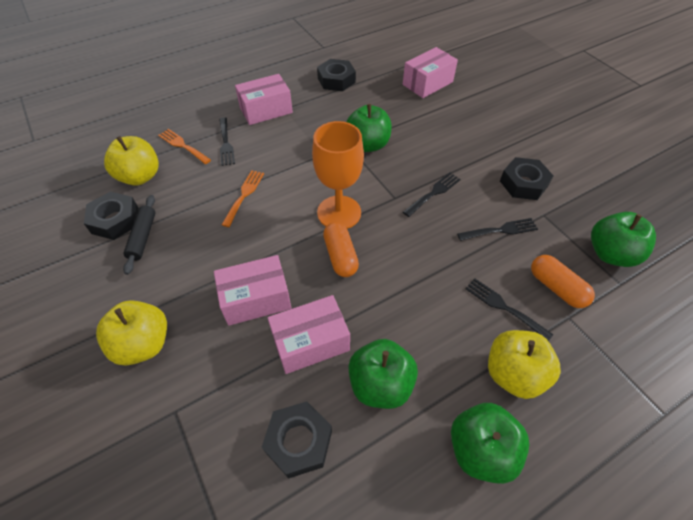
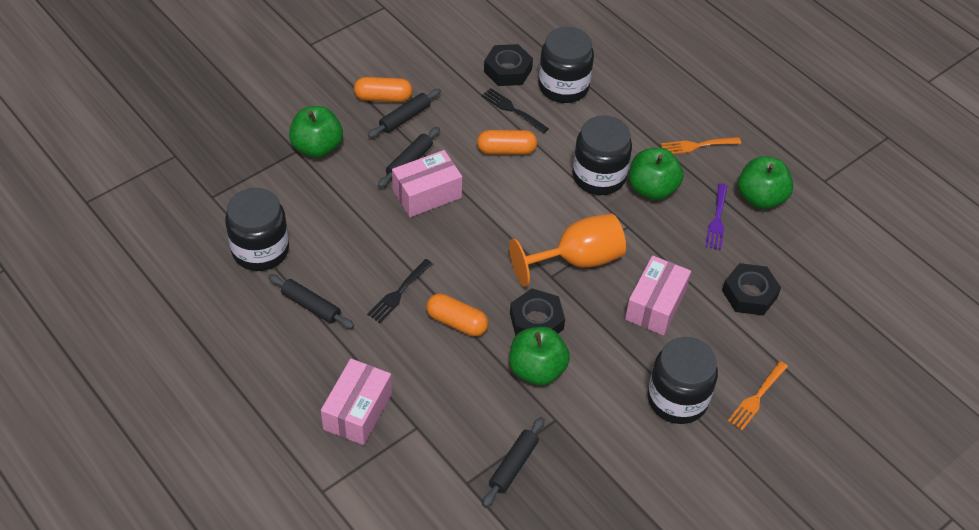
black fork: 4 -> 2
black jar: 0 -> 4
black nut: 4 -> 3
black rolling pin: 1 -> 4
orange capsule: 2 -> 3
pink box: 4 -> 3
purple fork: 0 -> 1
yellow apple: 3 -> 0

